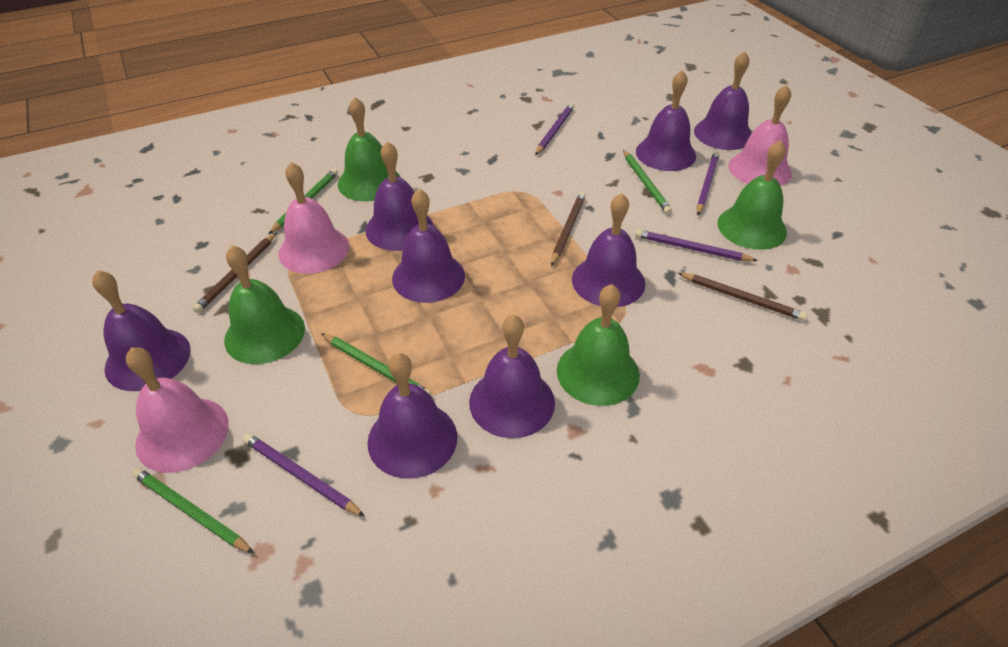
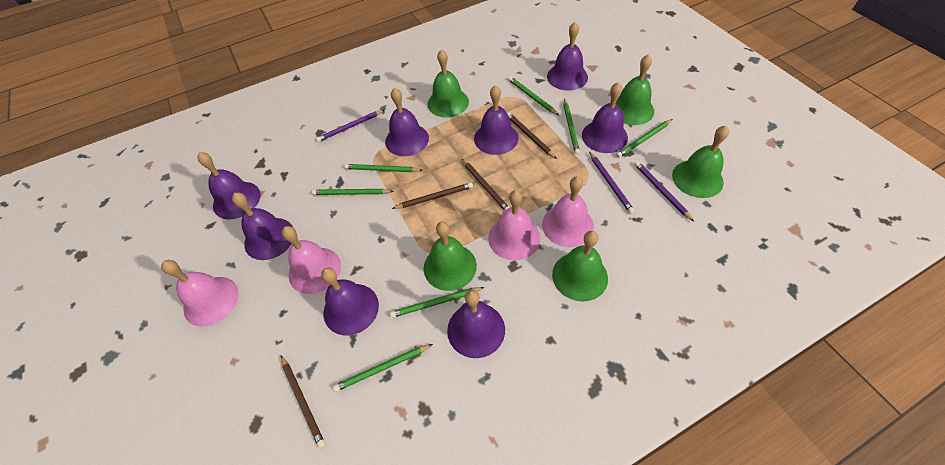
brown pencil: 3 -> 4
green bell: 4 -> 5
green pencil: 4 -> 7
pink bell: 3 -> 4
purple pencil: 4 -> 3

